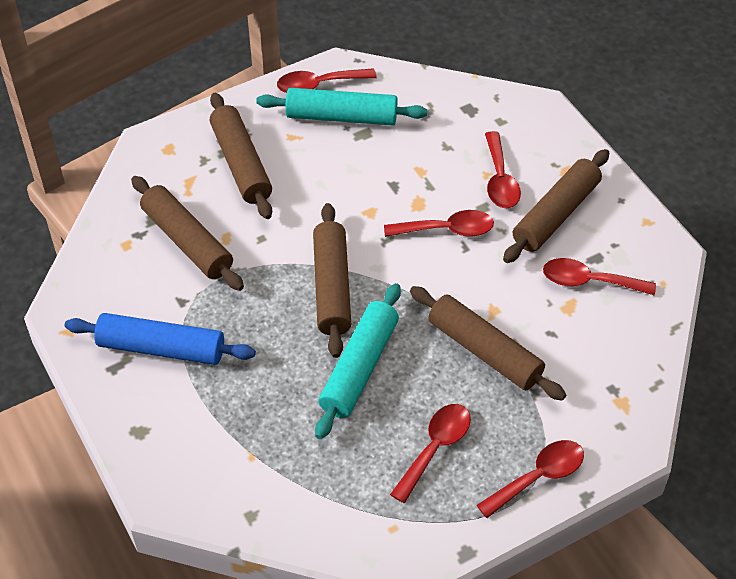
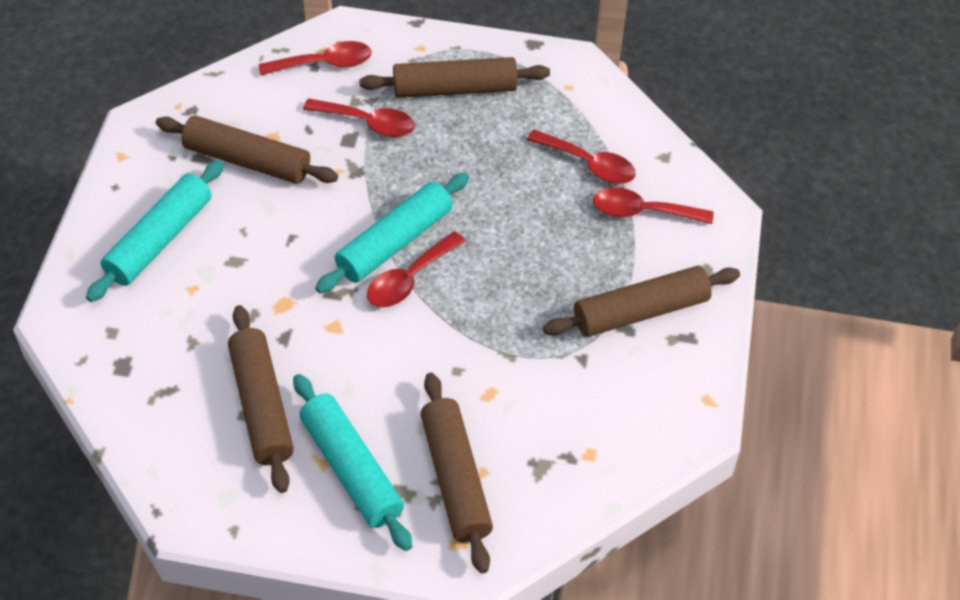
blue rolling pin: 1 -> 0
red spoon: 6 -> 5
turquoise rolling pin: 2 -> 3

